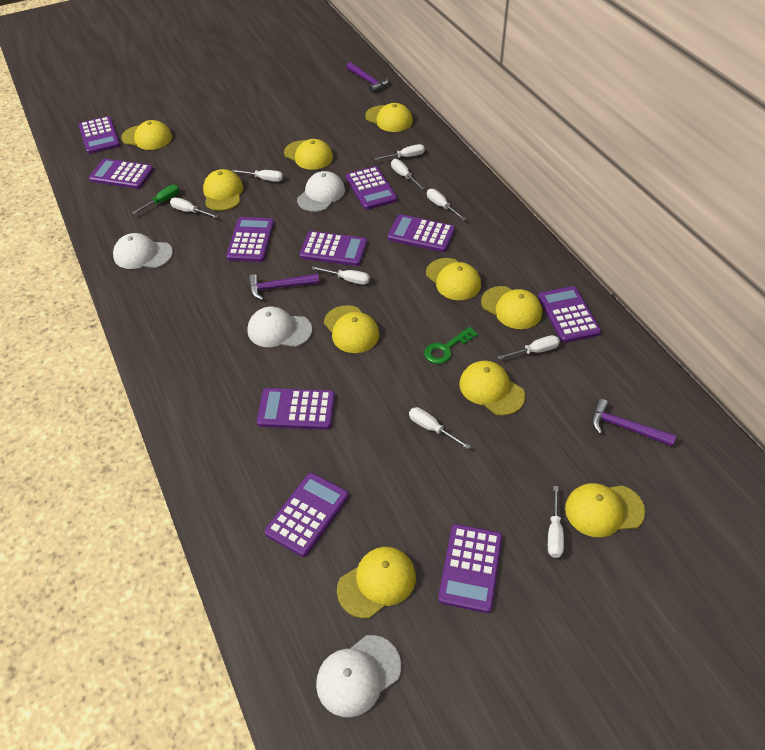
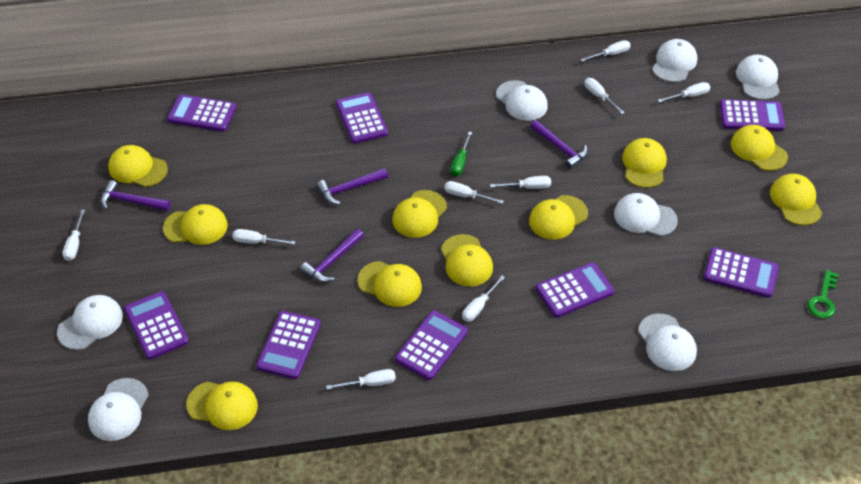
purple calculator: 10 -> 8
purple hammer: 3 -> 4
white cap: 4 -> 7

